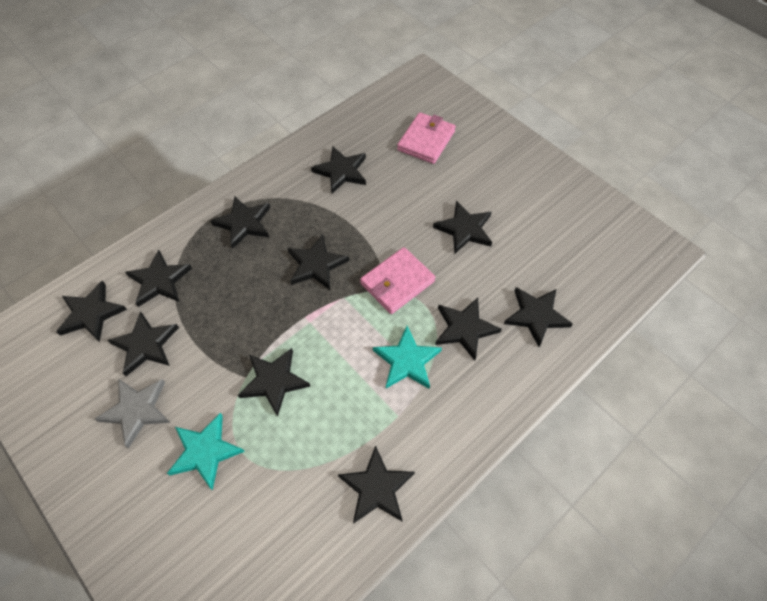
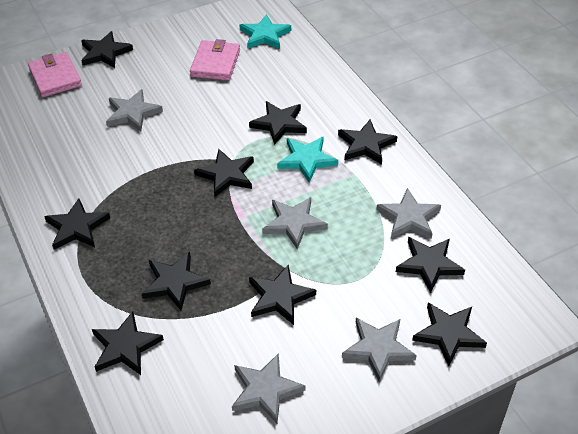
black star: 11 -> 10
grey star: 1 -> 5

